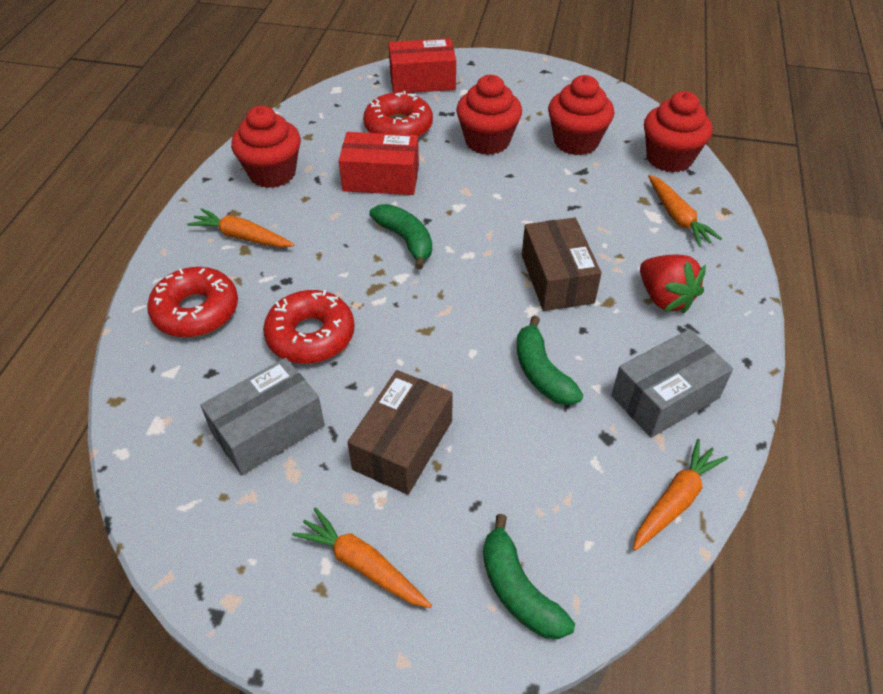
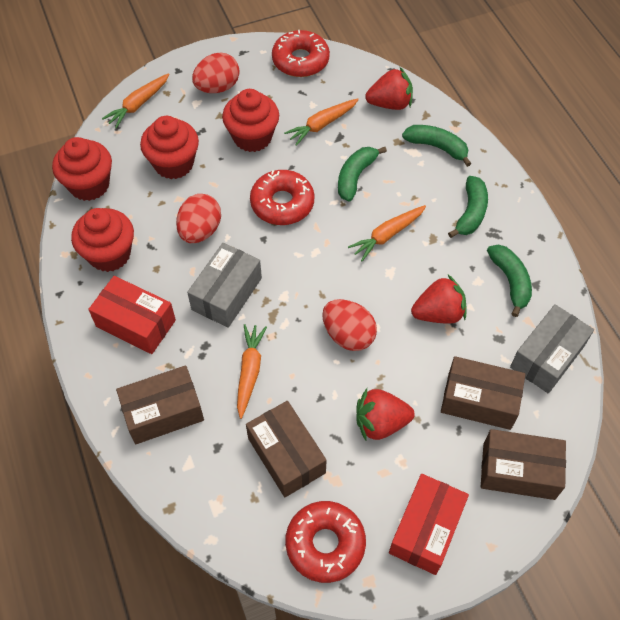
brown box: 2 -> 4
green banana: 3 -> 4
red egg: 0 -> 3
red strawberry: 1 -> 3

